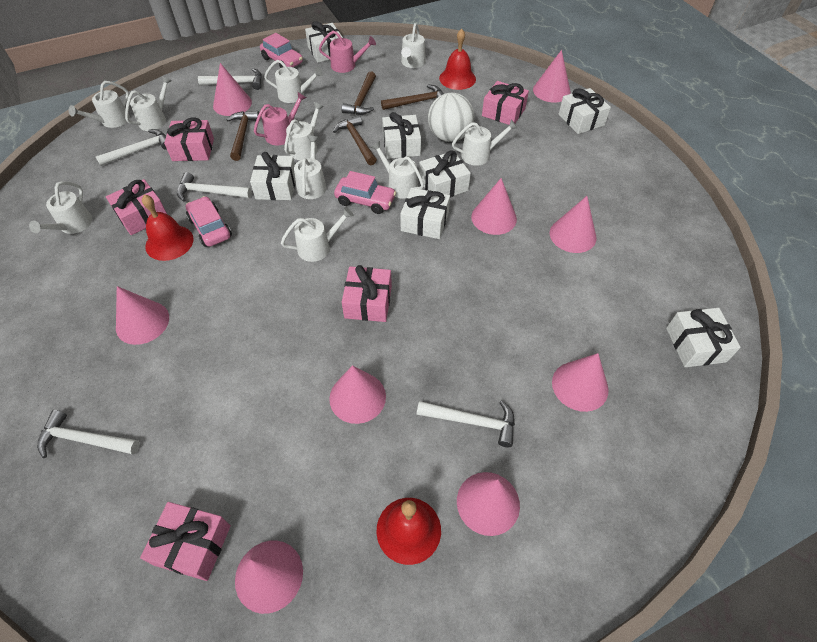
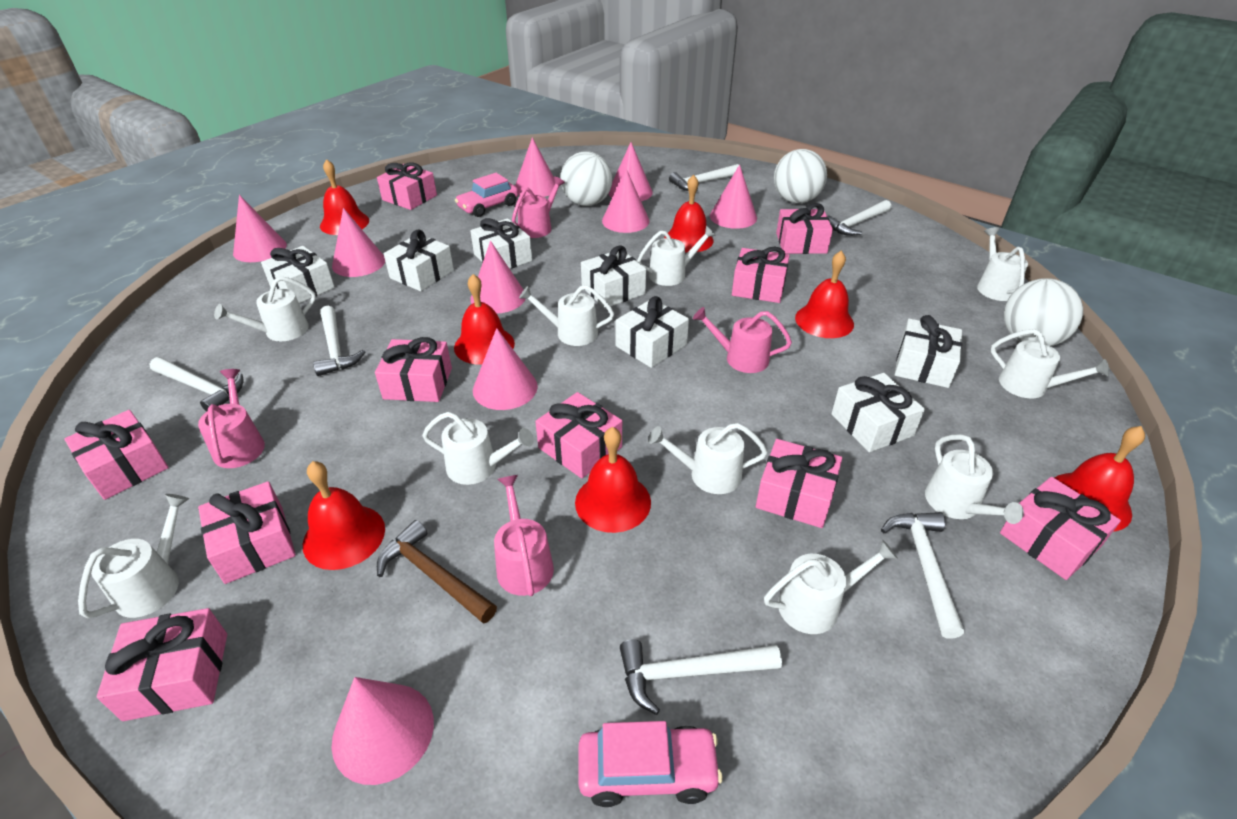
brown hammer: 4 -> 1
pink car: 3 -> 2
pink gift: 5 -> 10
pink watering can: 2 -> 4
red bell: 3 -> 7
white ball: 1 -> 3
white hammer: 5 -> 6

